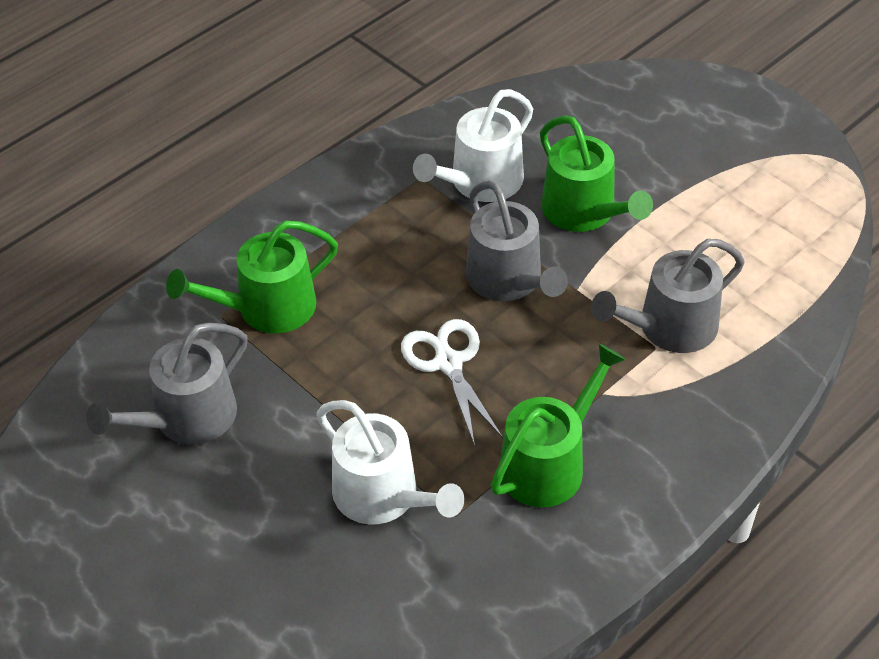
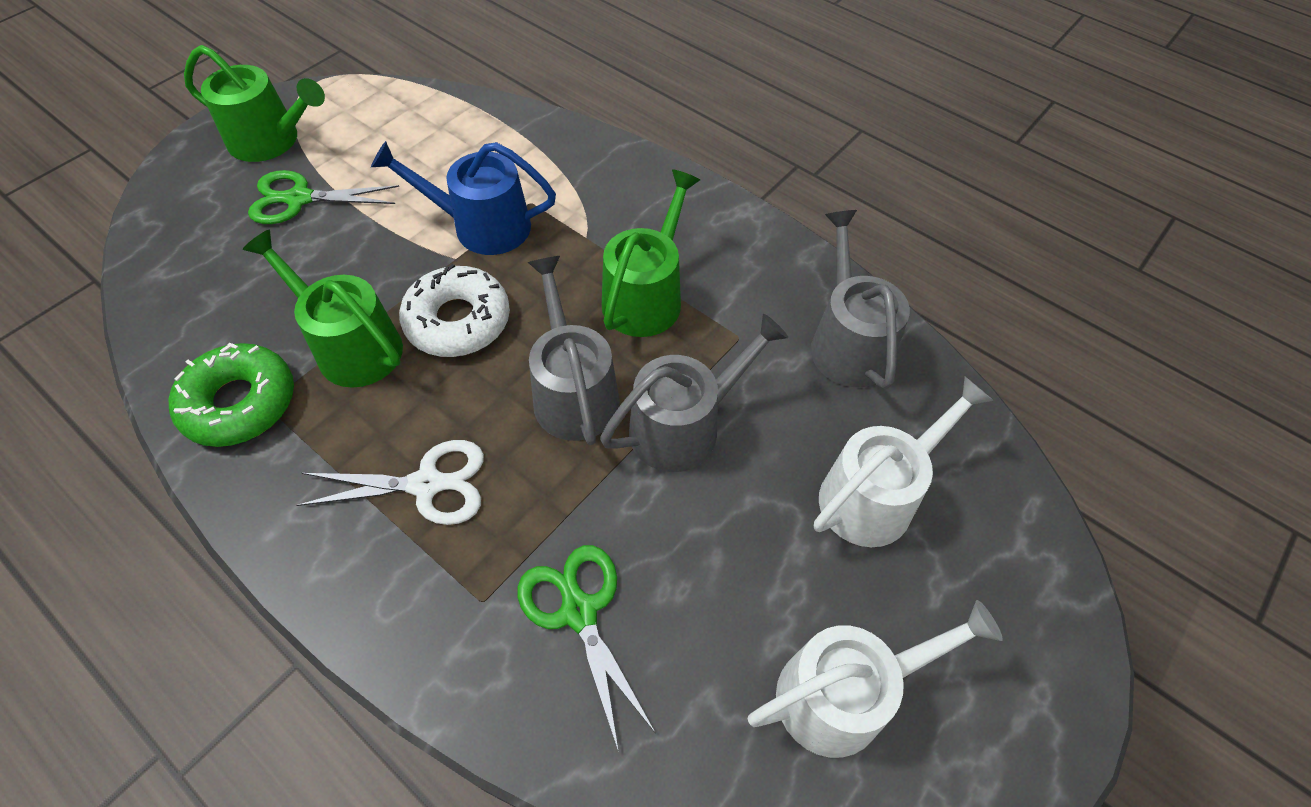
blue watering can: 0 -> 1
green donut: 0 -> 1
green scissors: 0 -> 2
white donut: 0 -> 1

